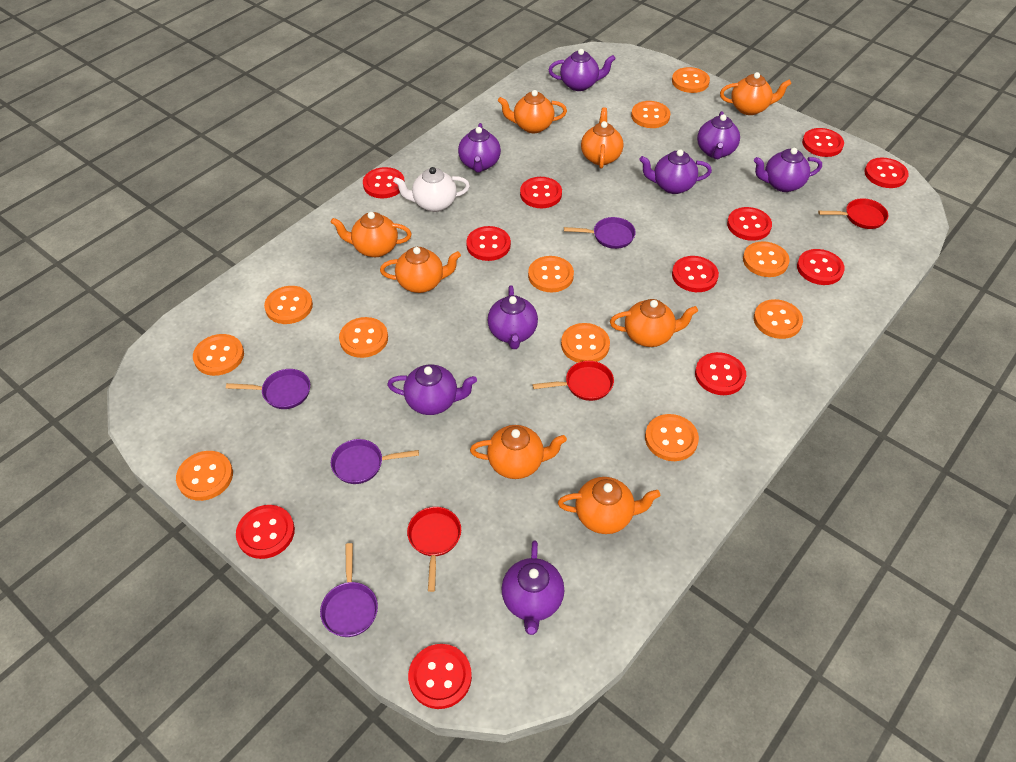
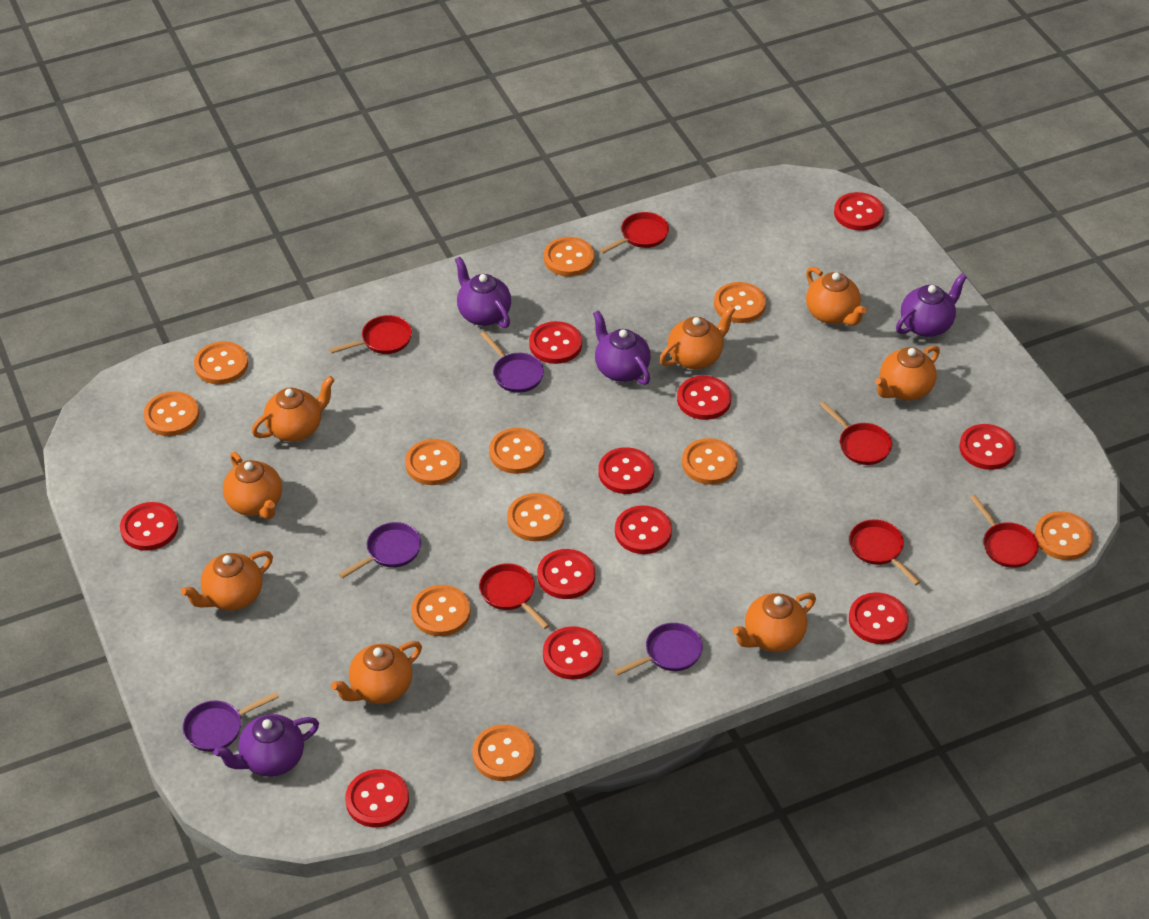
purple teapot: 8 -> 4
red pan: 3 -> 6
white teapot: 1 -> 0

